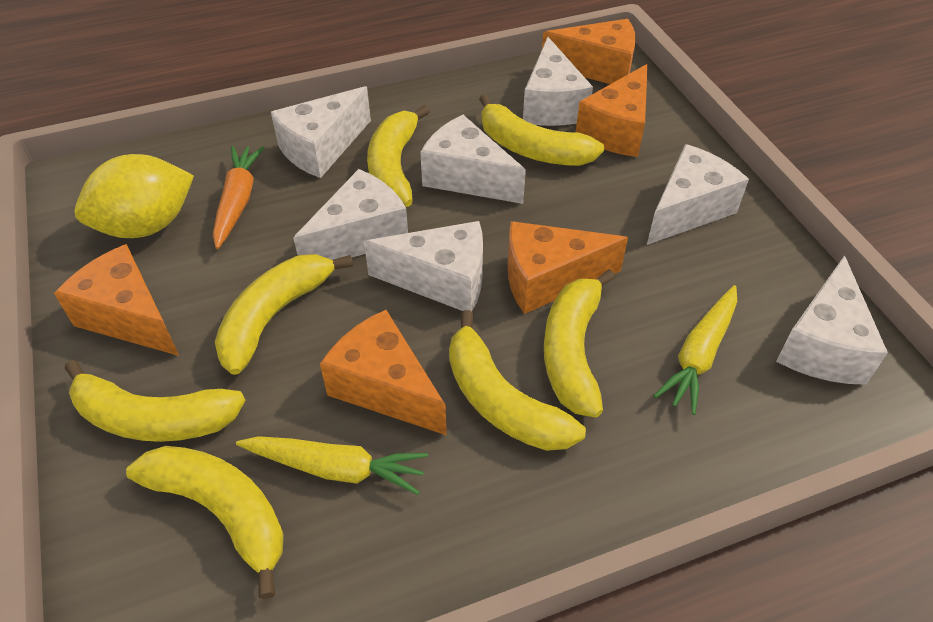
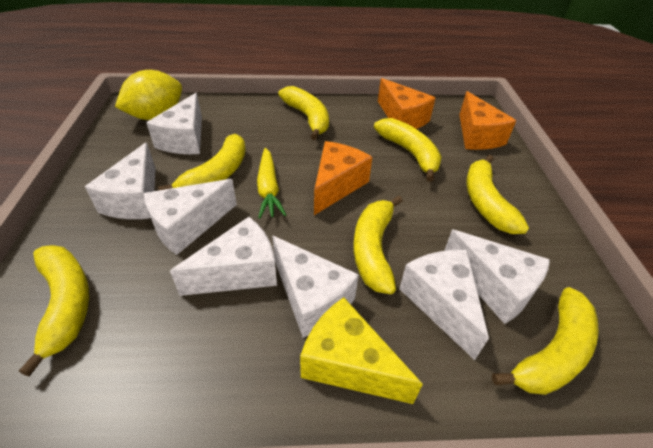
orange carrot: 1 -> 0
orange cheese: 5 -> 3
yellow carrot: 2 -> 1
yellow cheese: 0 -> 1

